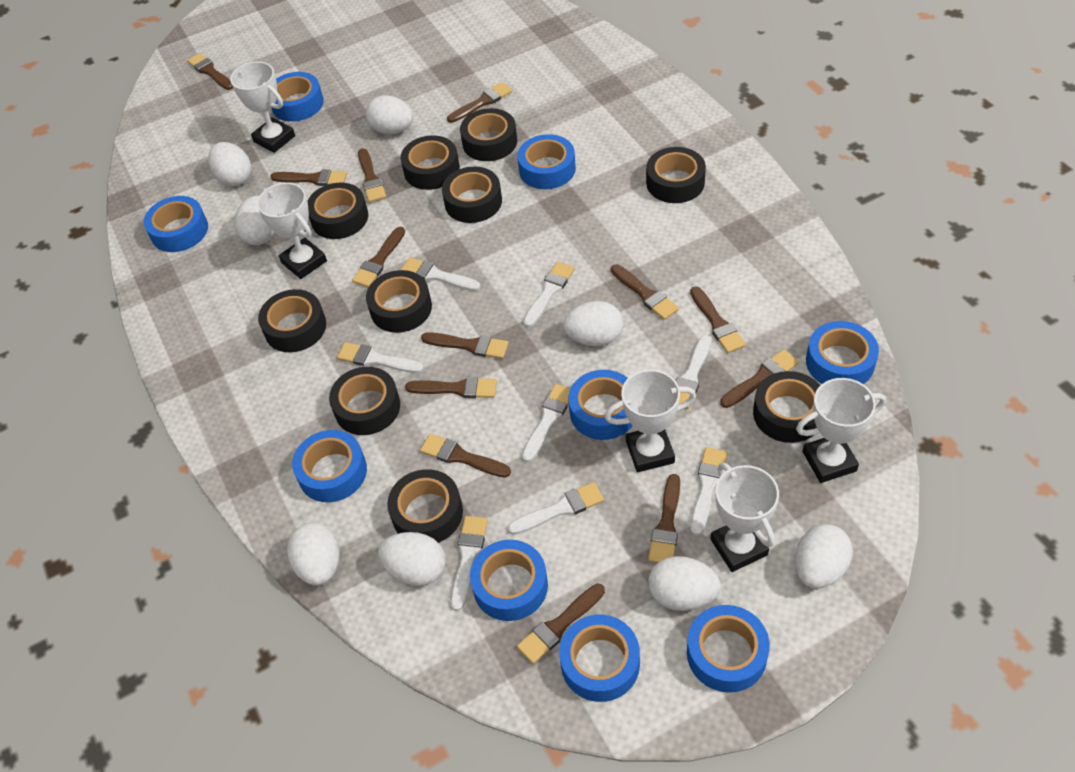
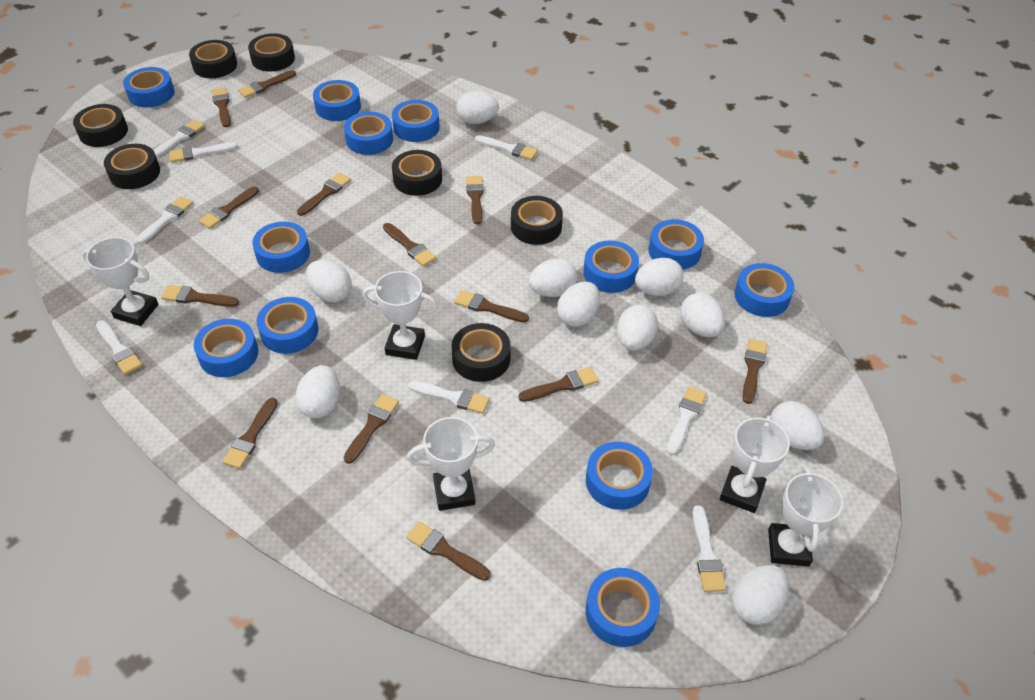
black tape: 10 -> 7
blue tape: 9 -> 12
white egg: 8 -> 10

